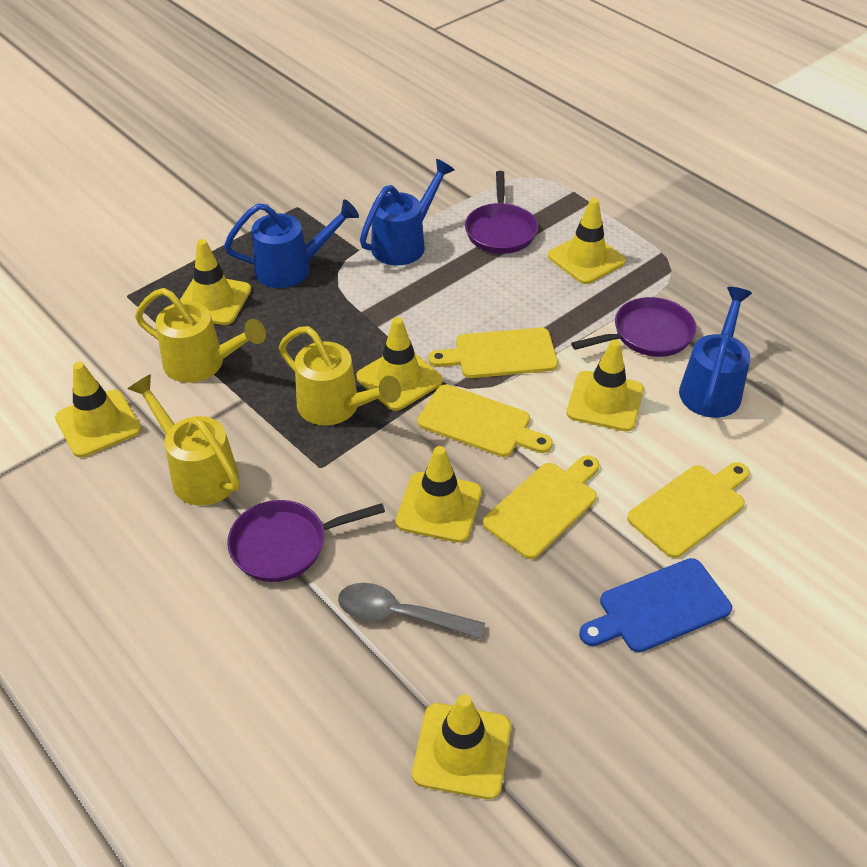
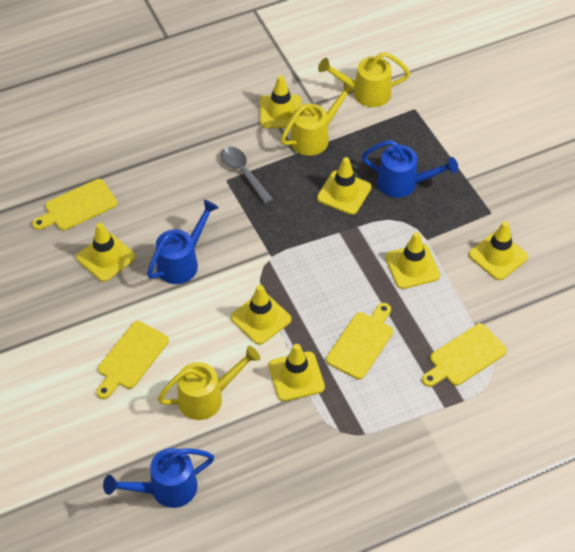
blue cutting board: 1 -> 0
purple pan: 3 -> 0

